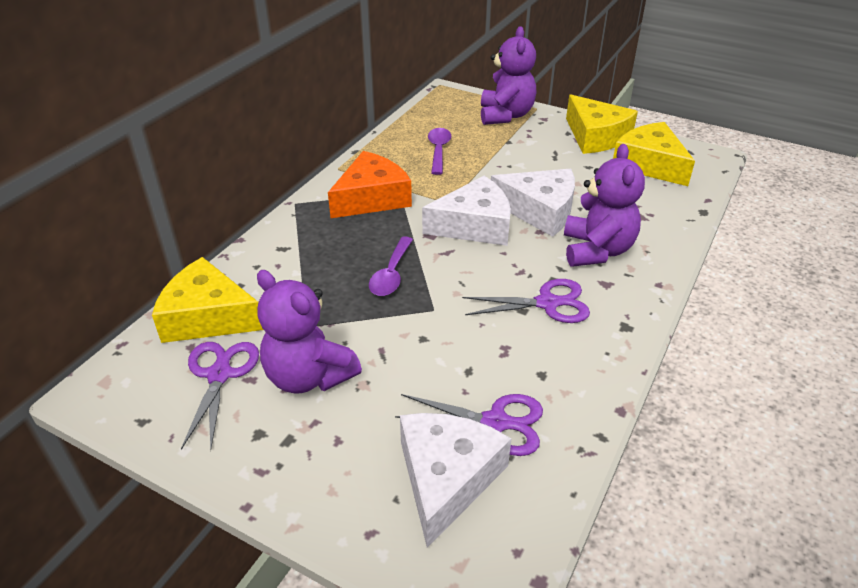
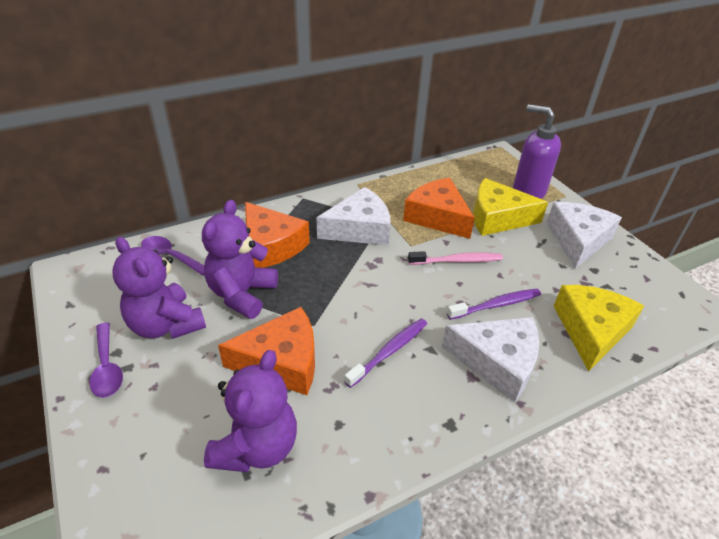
orange cheese: 1 -> 3
pink toothbrush: 0 -> 1
purple scissors: 3 -> 0
purple soap dispenser: 0 -> 1
purple toothbrush: 0 -> 2
yellow cheese: 3 -> 2

